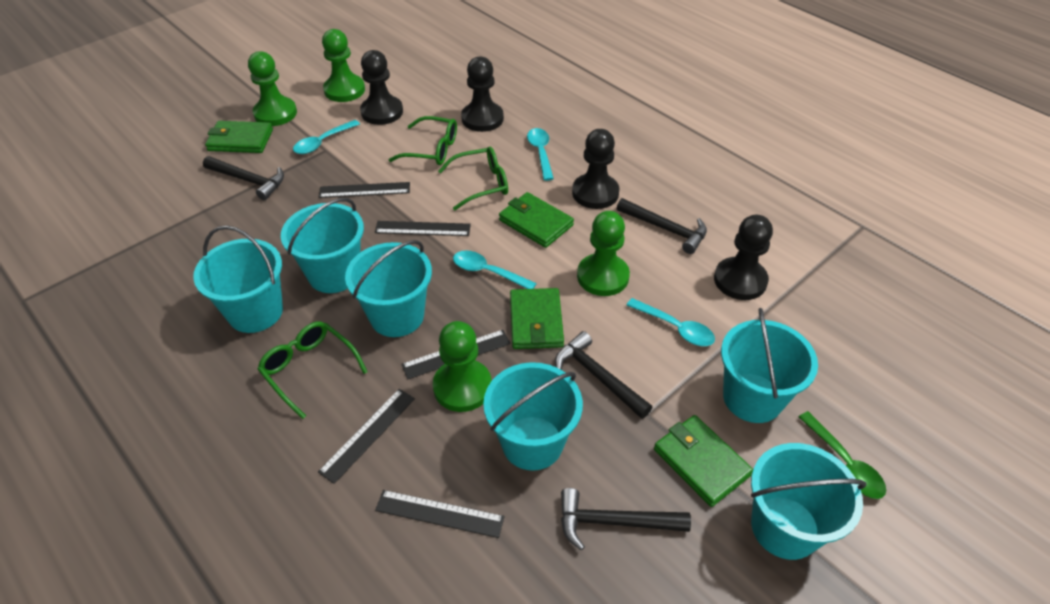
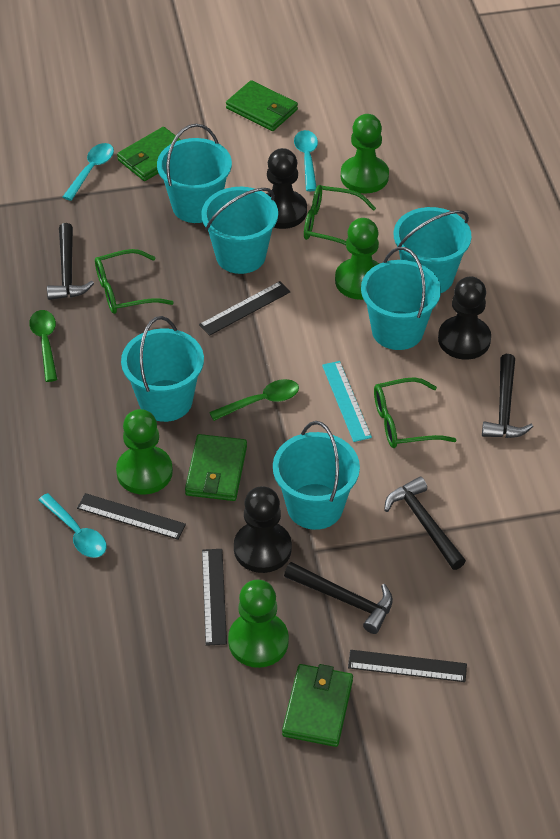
black pawn: 4 -> 3
black ruler: 5 -> 4
green spoon: 1 -> 2
turquoise ruler: 0 -> 1
turquoise spoon: 4 -> 3

